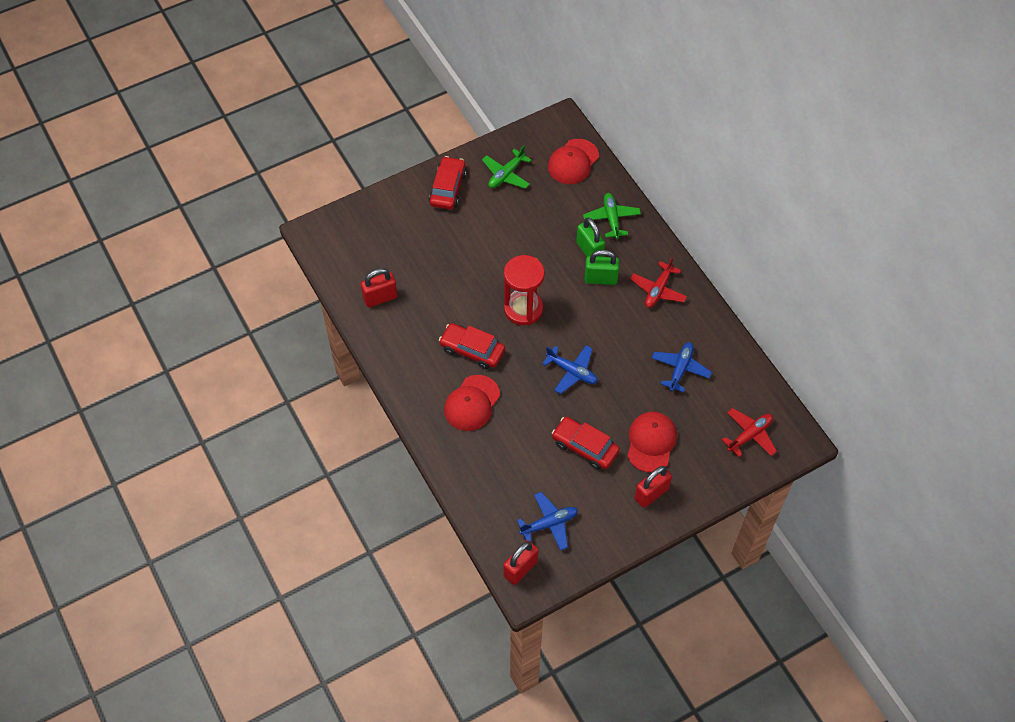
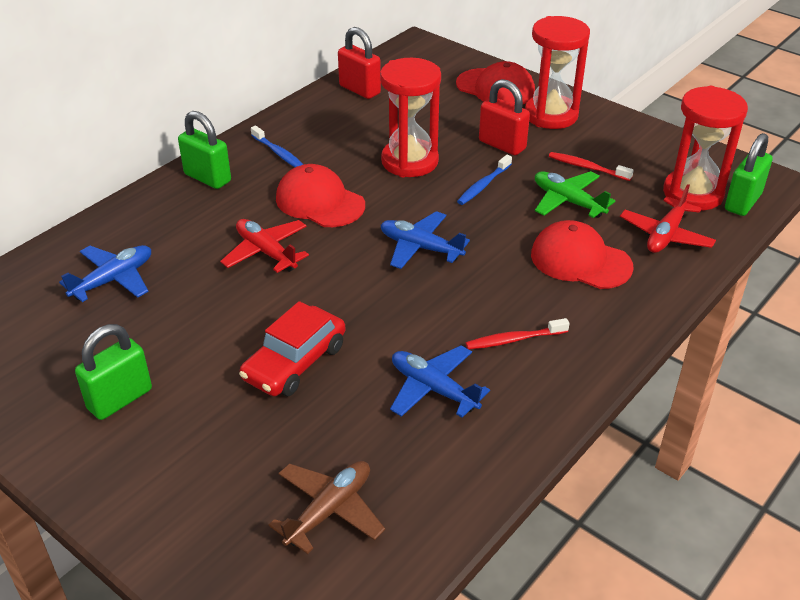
blue toothbrush: 0 -> 2
brown plane: 0 -> 1
green padlock: 2 -> 3
green plane: 2 -> 1
red car: 3 -> 1
red hourglass: 1 -> 3
red padlock: 3 -> 2
red toothbrush: 0 -> 2

